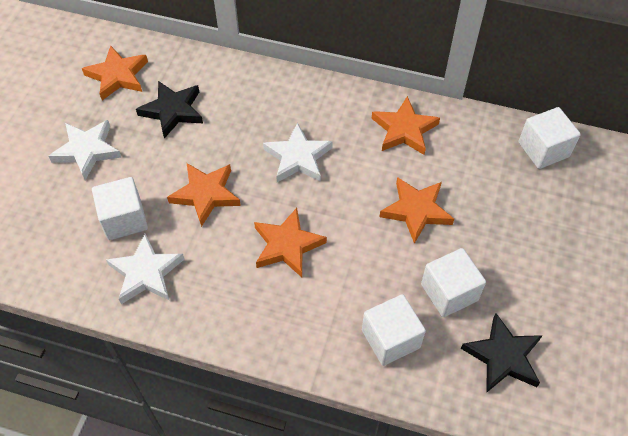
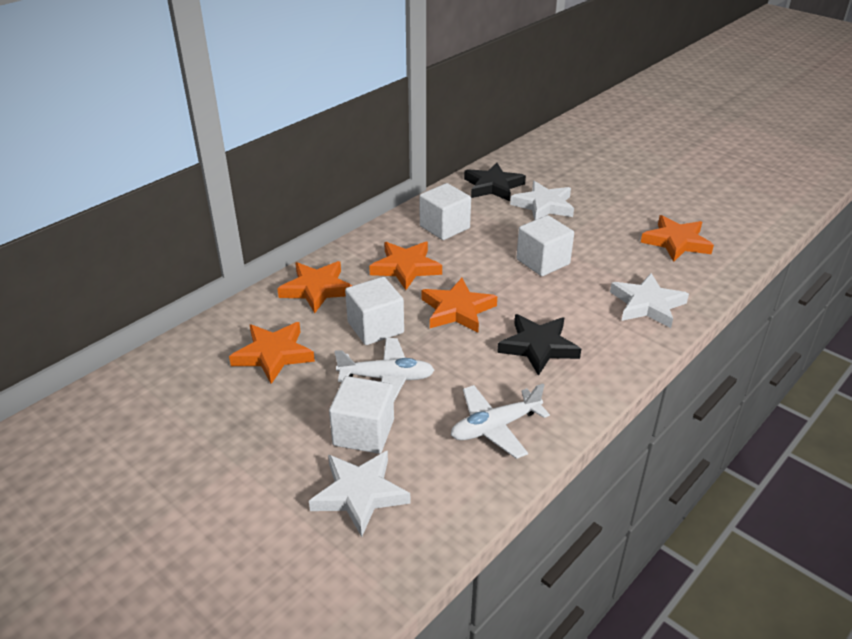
white plane: 0 -> 2

